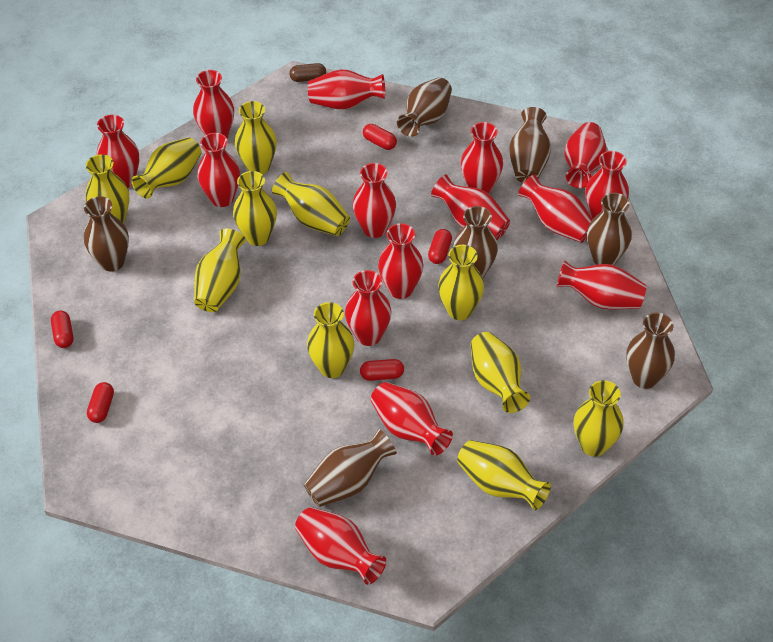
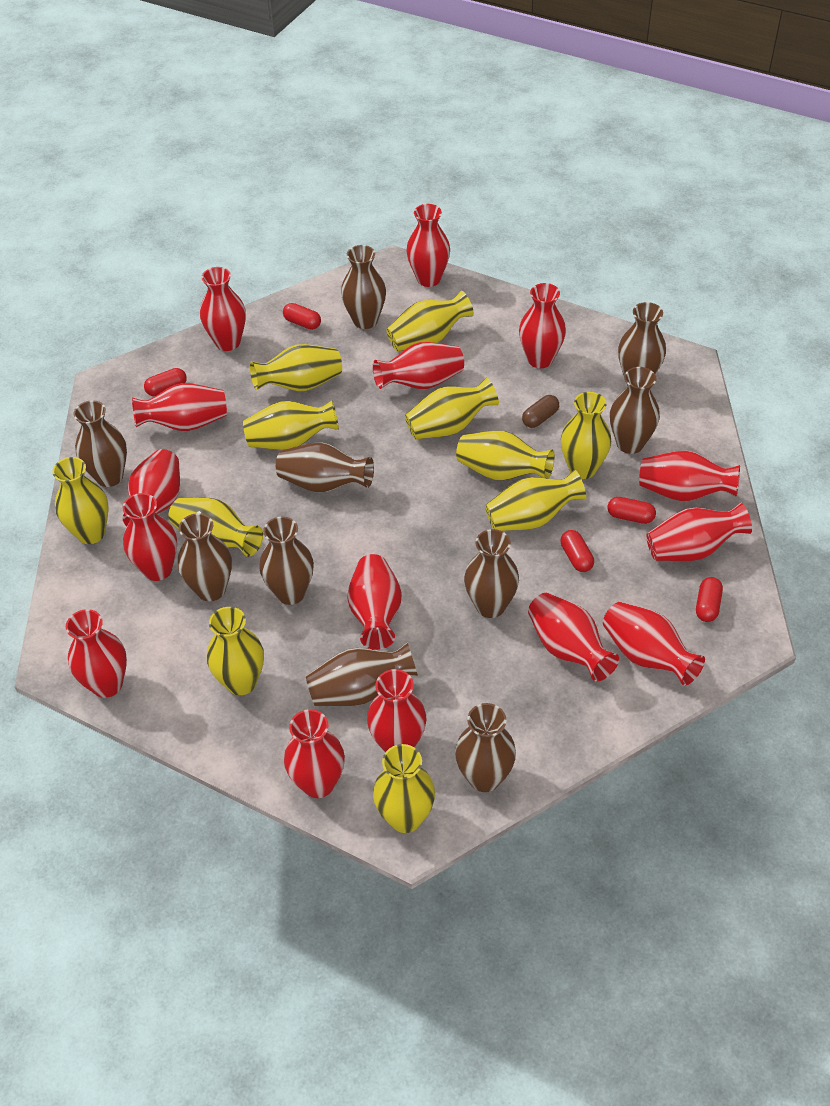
brown vase: 7 -> 10

